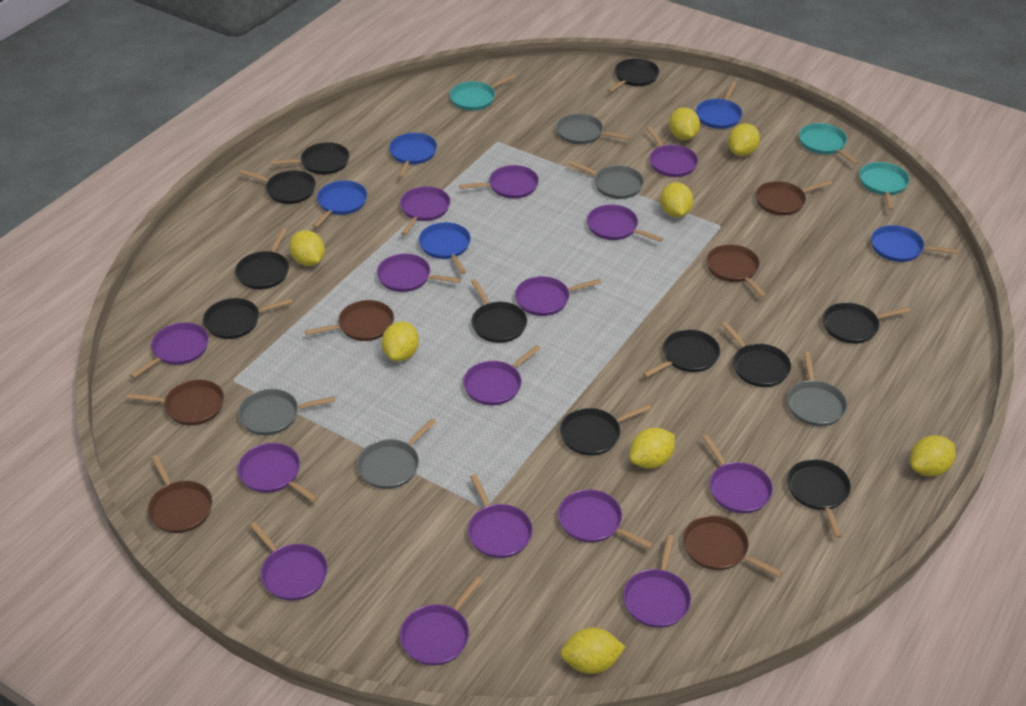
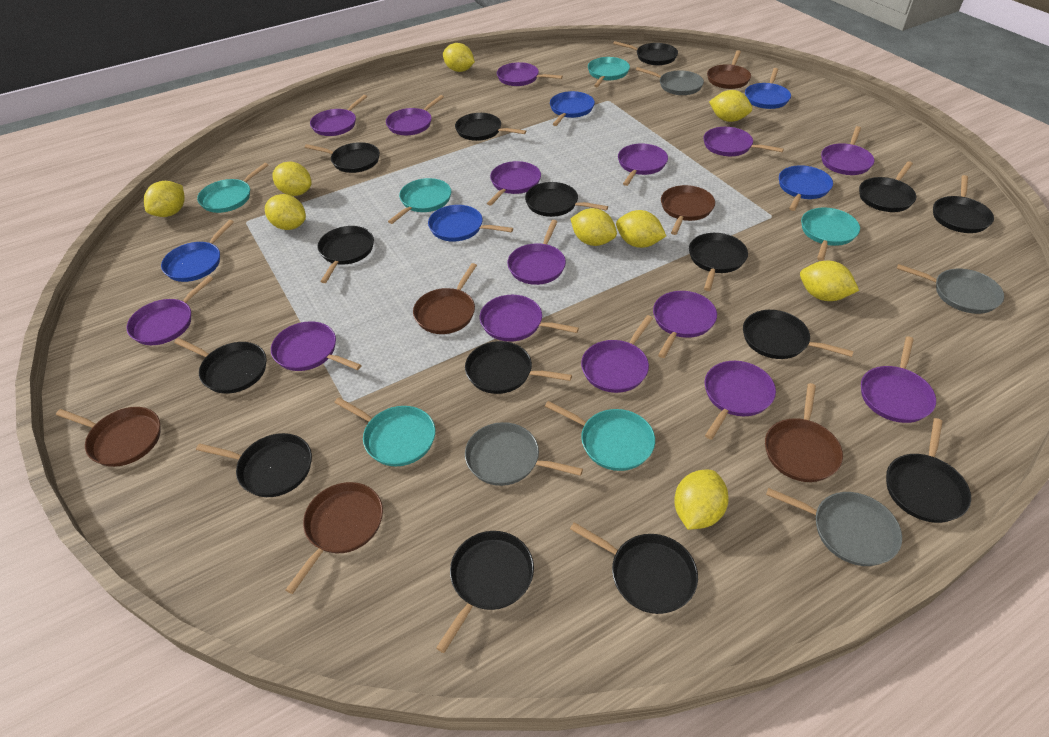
black pan: 11 -> 15
grey pan: 5 -> 4
turquoise pan: 3 -> 6
yellow lemon: 8 -> 9

